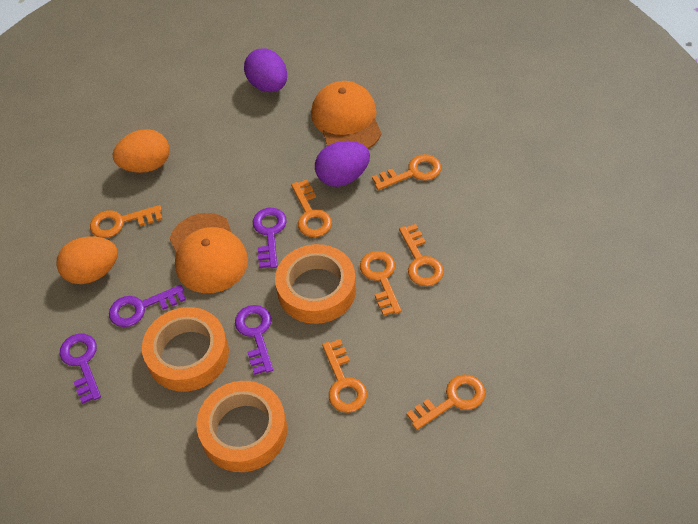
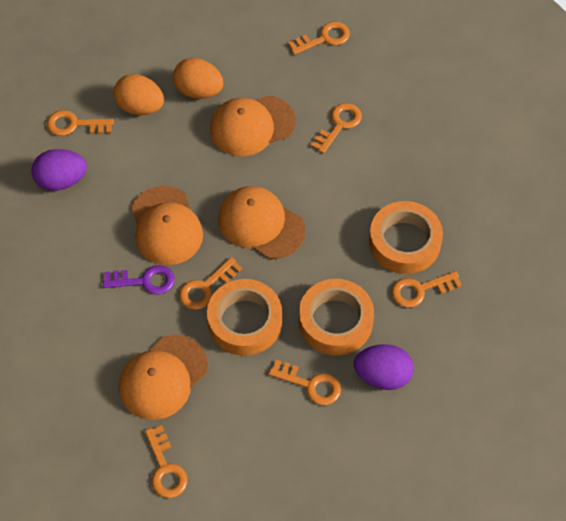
orange cap: 2 -> 4
purple key: 4 -> 1

